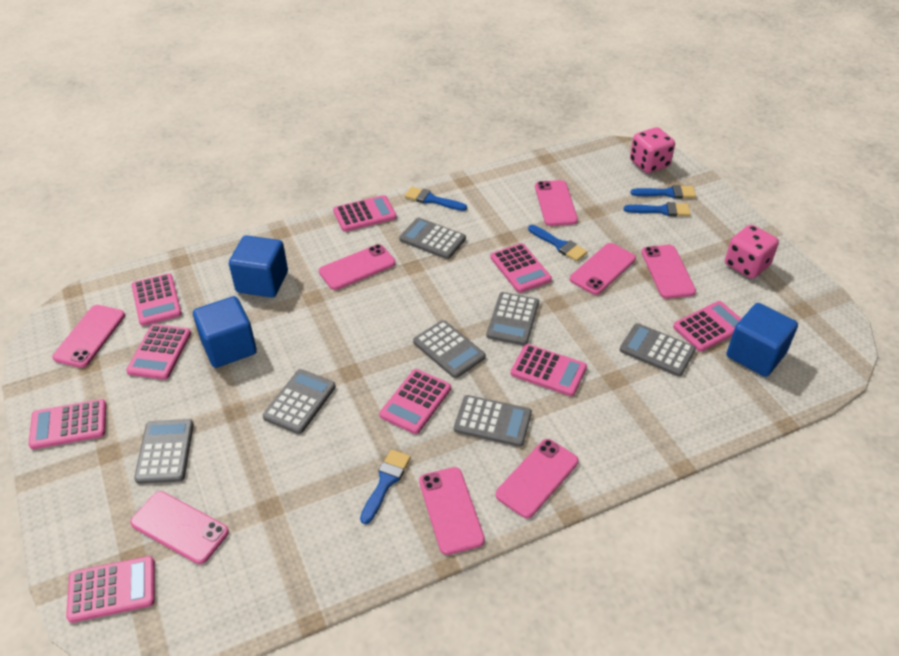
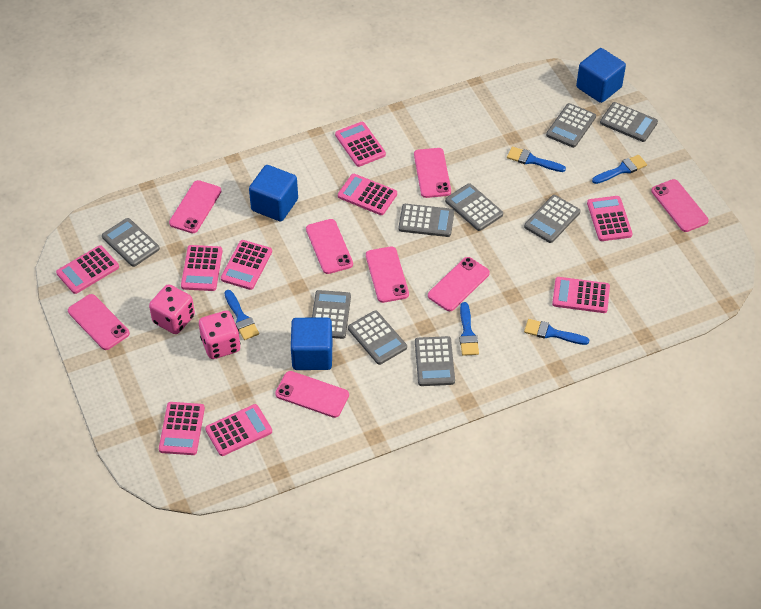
grey calculator: 7 -> 9

